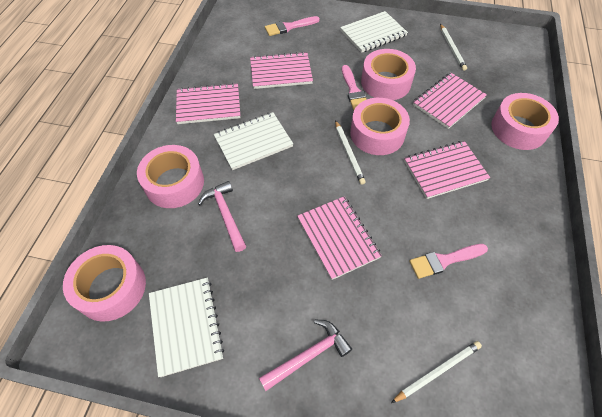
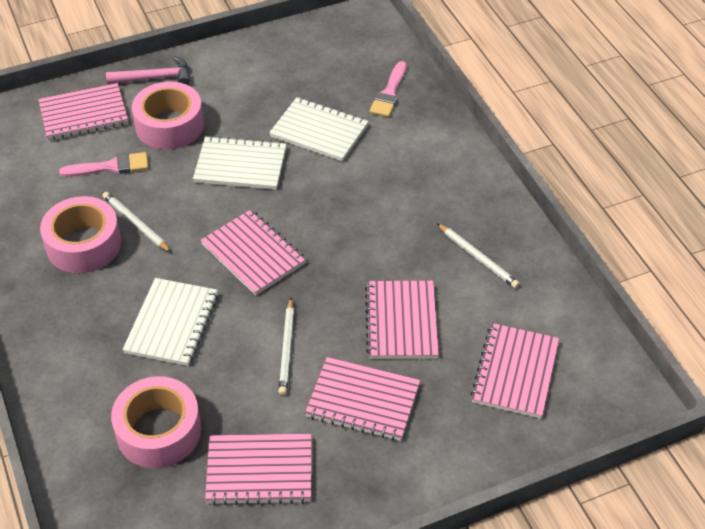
pink brush: 3 -> 2
pink hammer: 2 -> 1
pink notebook: 5 -> 6
pink tape: 5 -> 3

